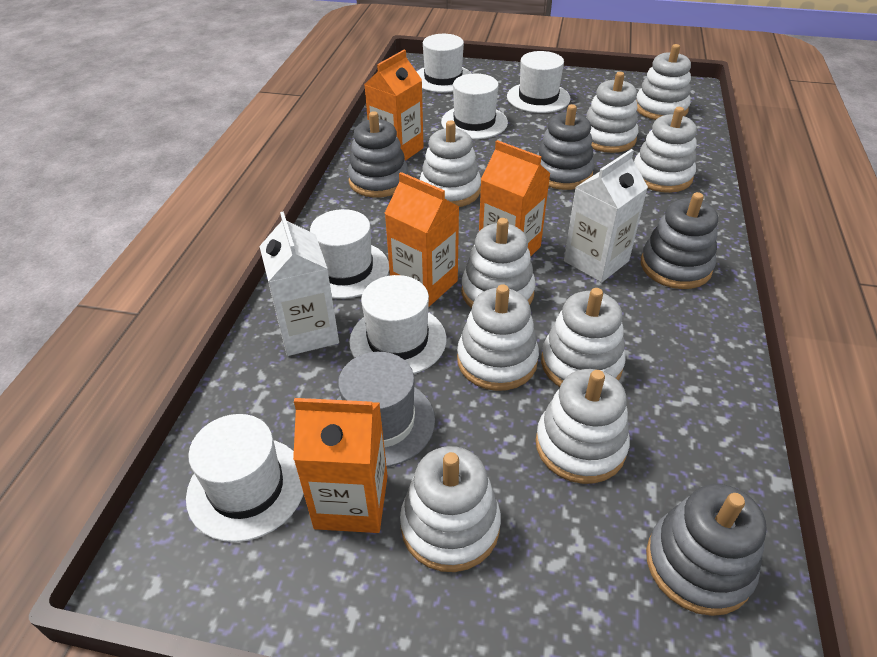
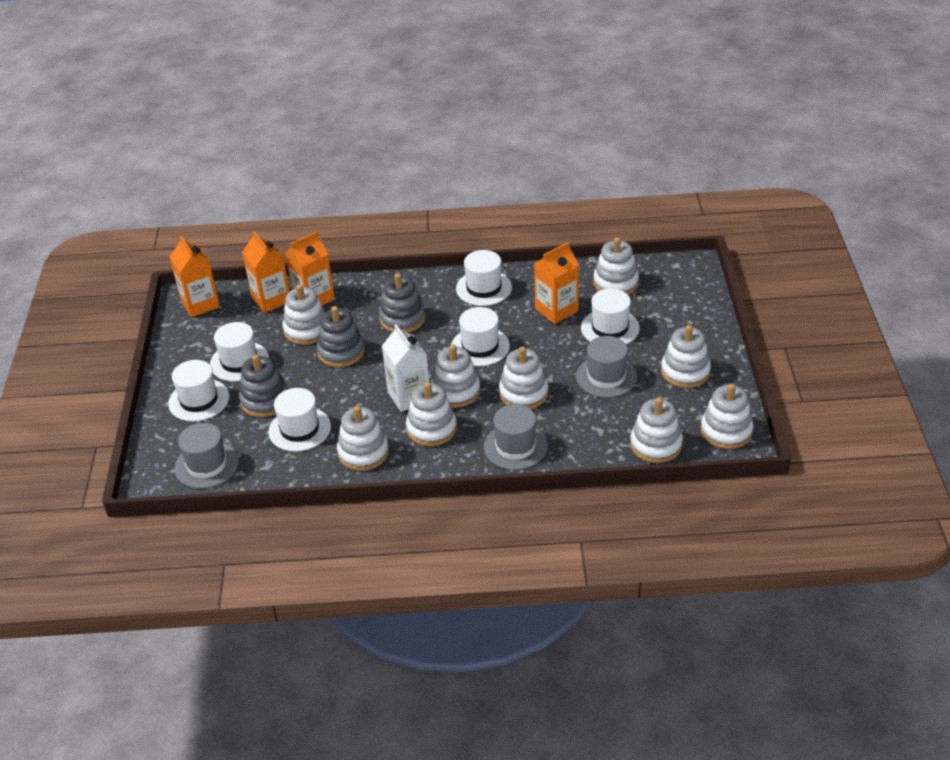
grey hat: 1 -> 3
grey stacking toy: 4 -> 3
white carton: 2 -> 1

